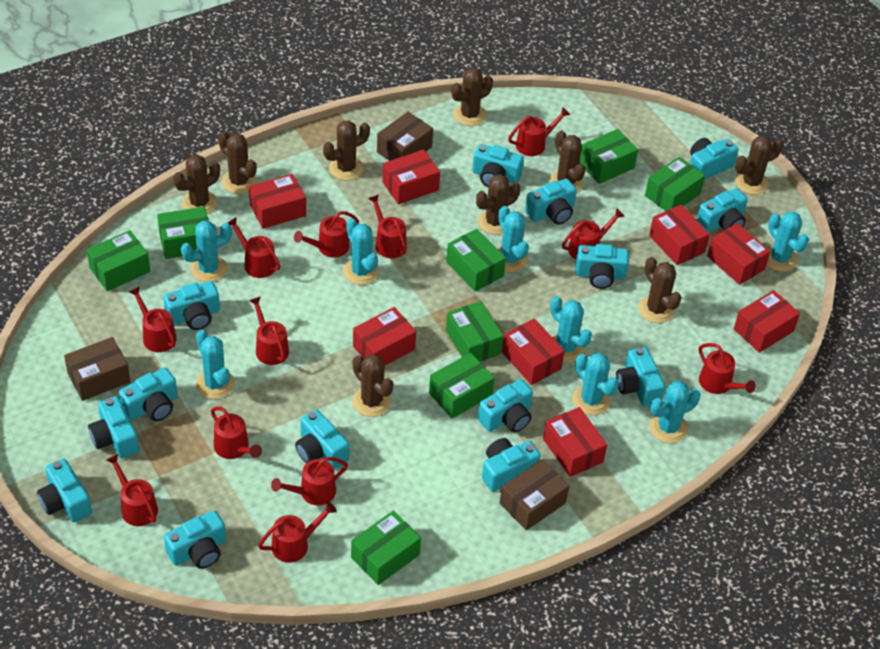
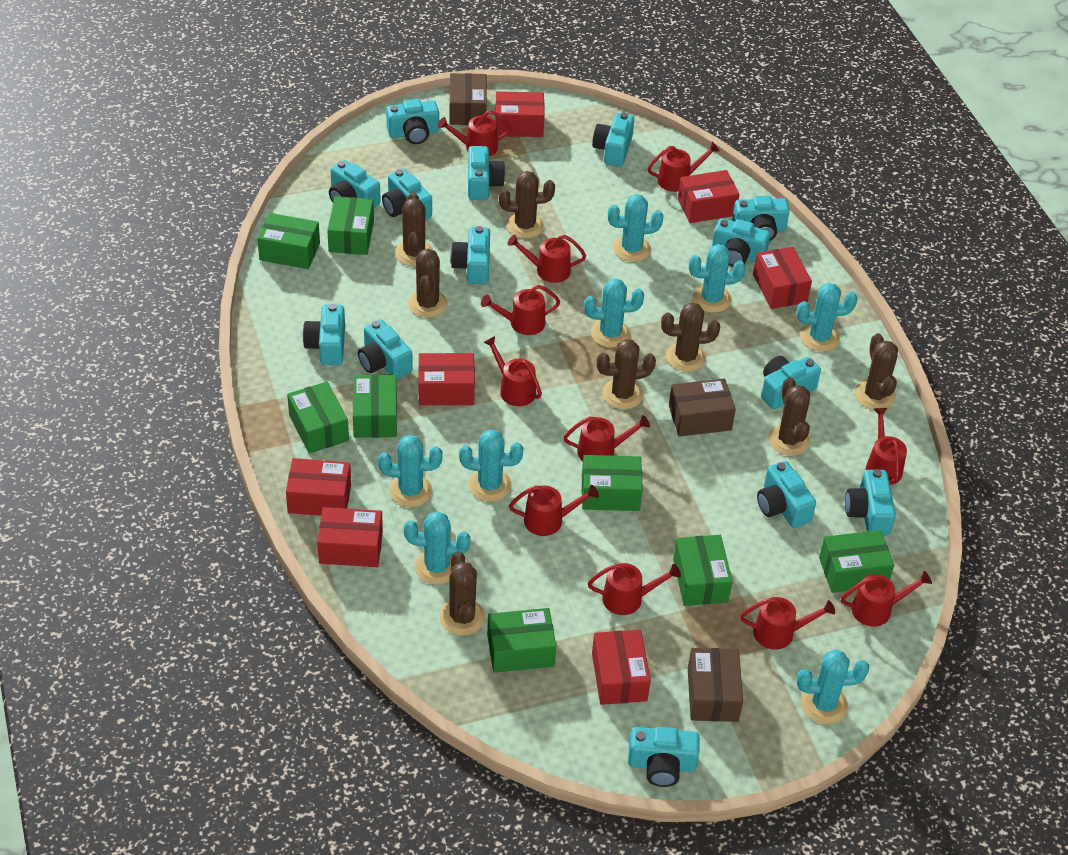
brown cactus: 9 -> 8
red box: 8 -> 7
red watering can: 12 -> 11

